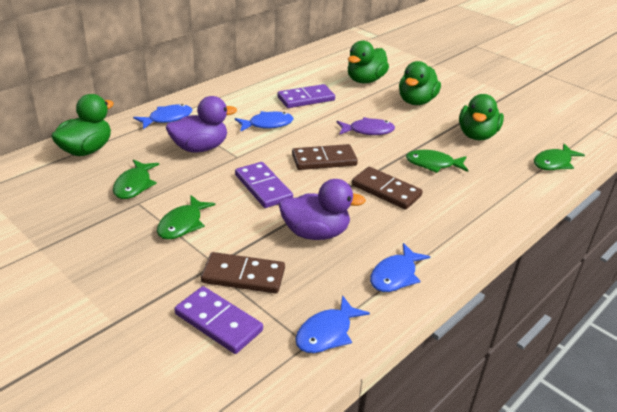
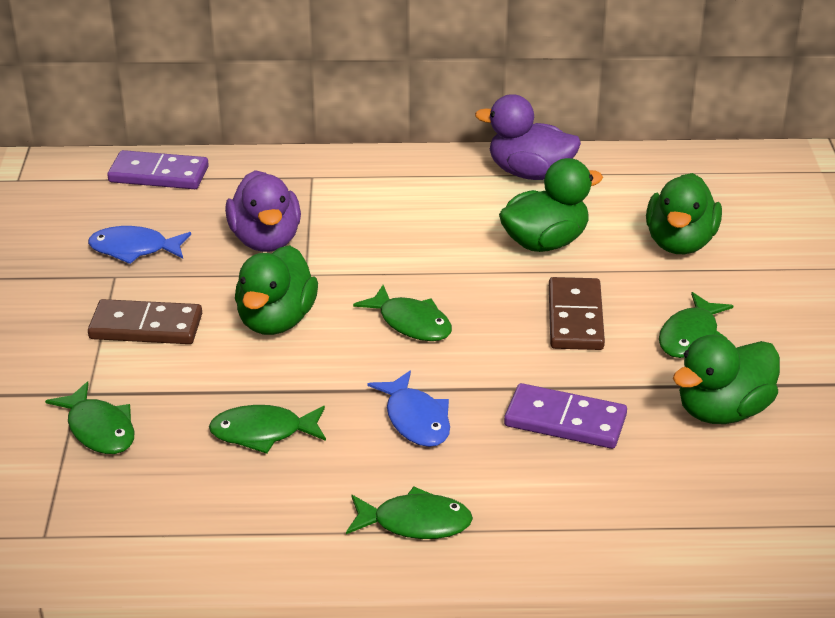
blue fish: 4 -> 2
brown domino: 3 -> 2
green fish: 4 -> 5
purple domino: 3 -> 2
purple fish: 1 -> 0

